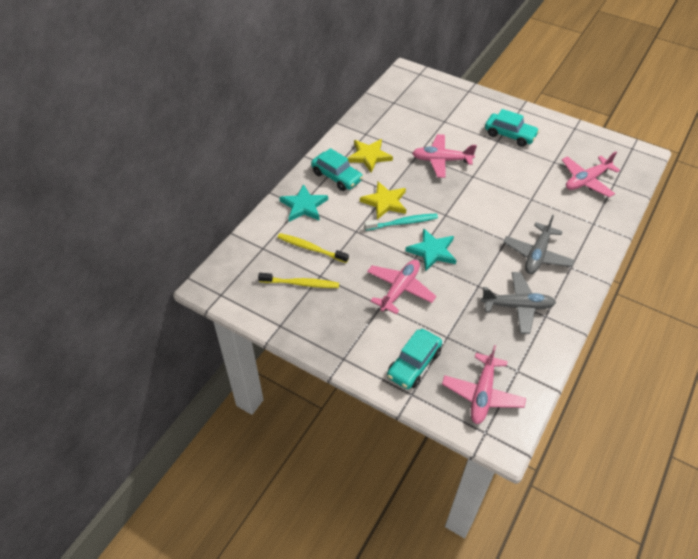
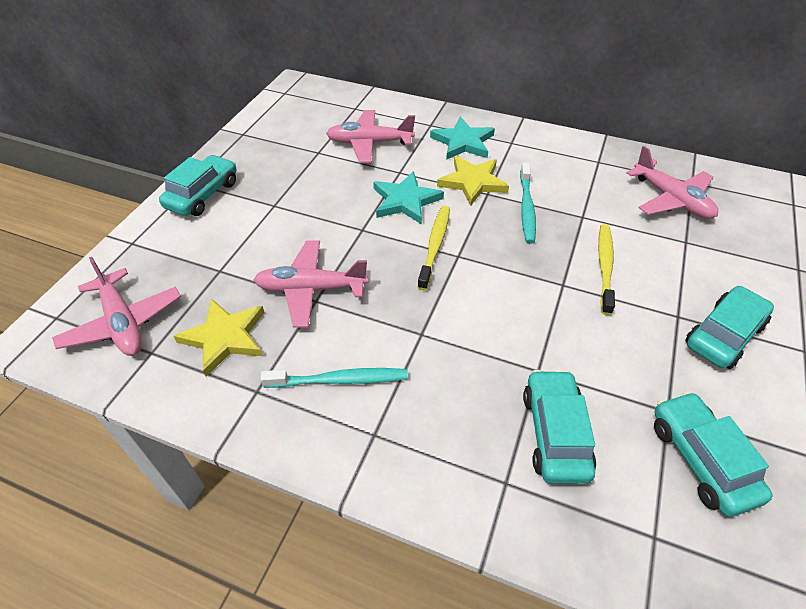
grey plane: 2 -> 0
turquoise car: 3 -> 4
turquoise toothbrush: 1 -> 2

